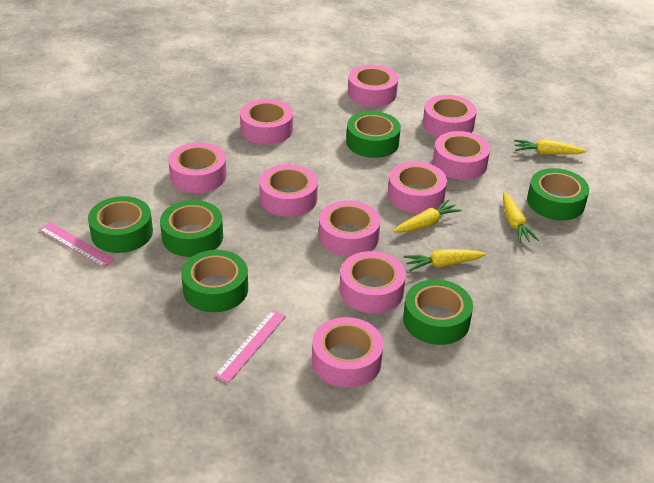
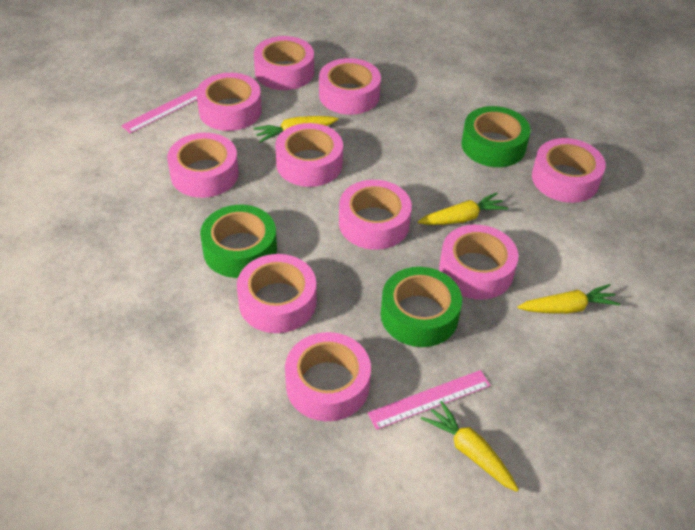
green tape: 6 -> 3

